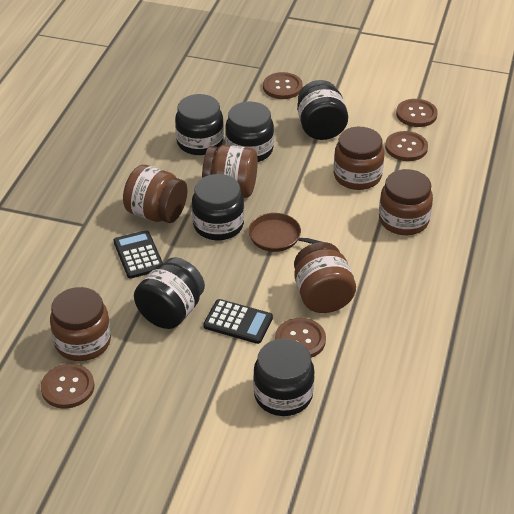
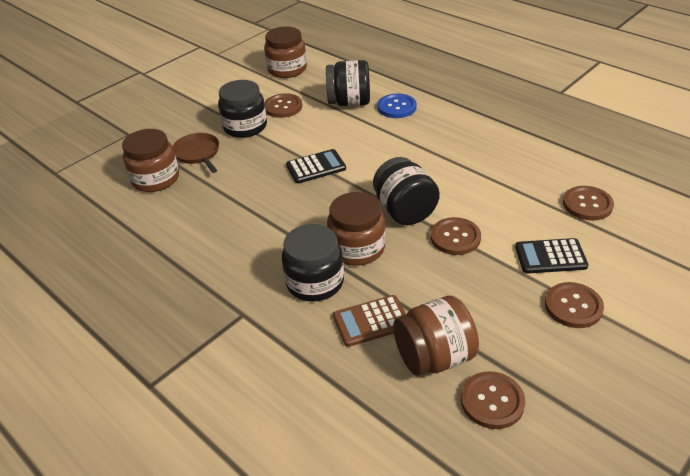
black jar: 6 -> 4
blue button: 0 -> 1
brown calculator: 0 -> 1
brown jar: 6 -> 4

